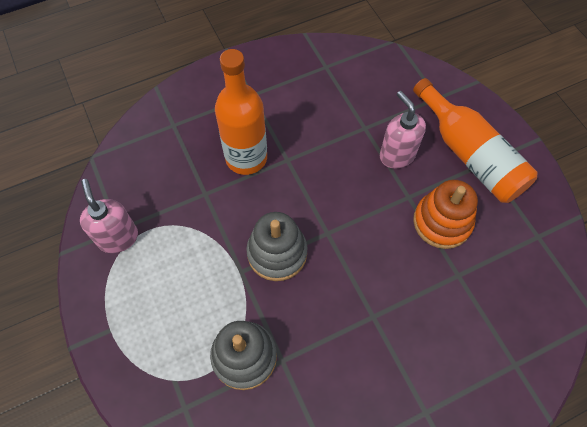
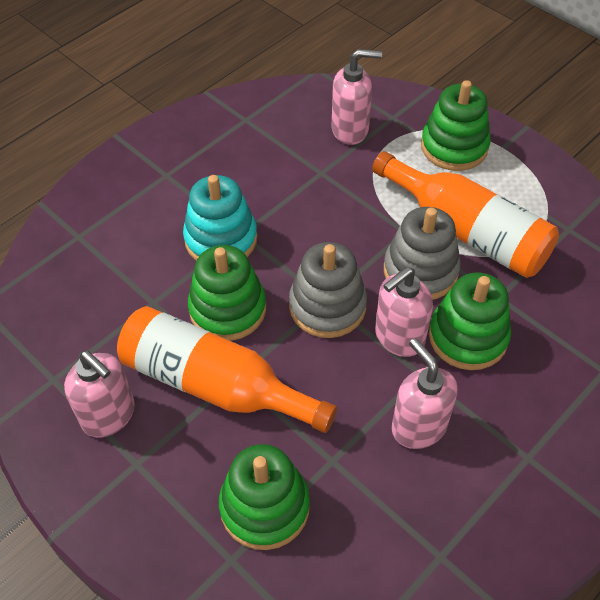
green stacking toy: 0 -> 4
orange stacking toy: 1 -> 0
pink soap dispenser: 2 -> 4
turquoise stacking toy: 0 -> 1

